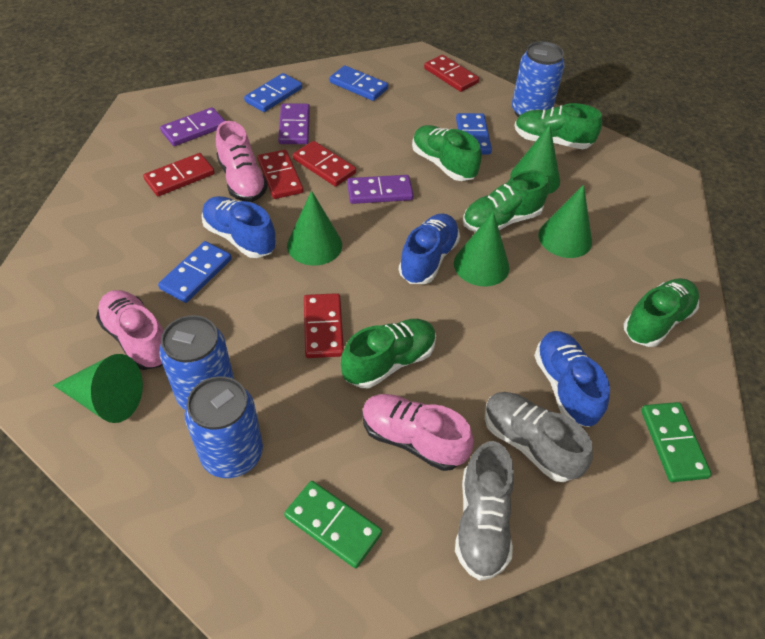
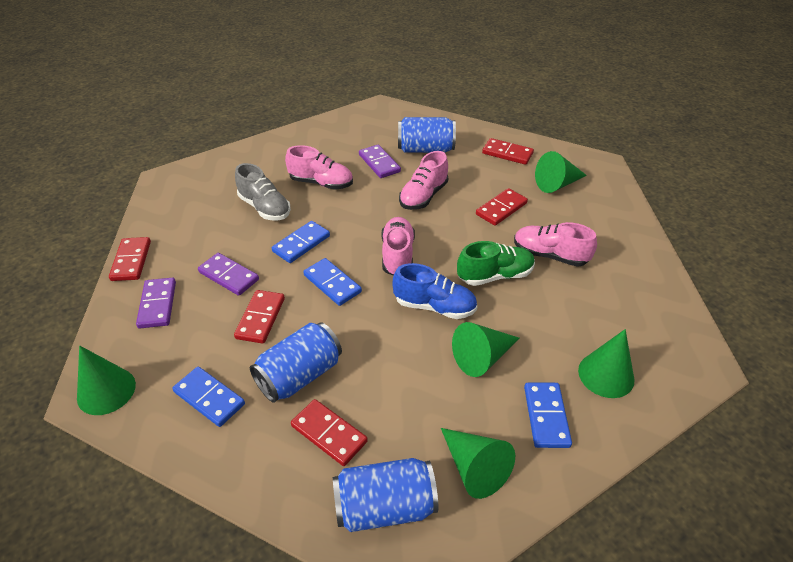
blue shoe: 3 -> 1
green domino: 2 -> 0
green shoe: 5 -> 1
grey shoe: 2 -> 1
pink shoe: 3 -> 4

